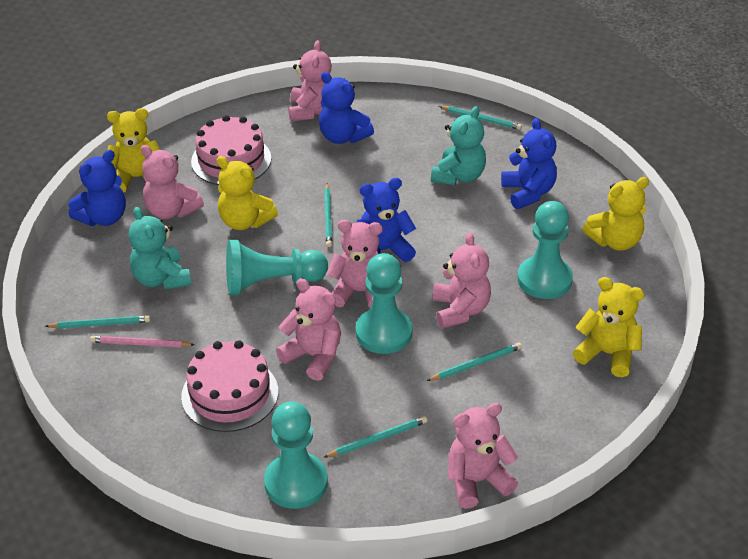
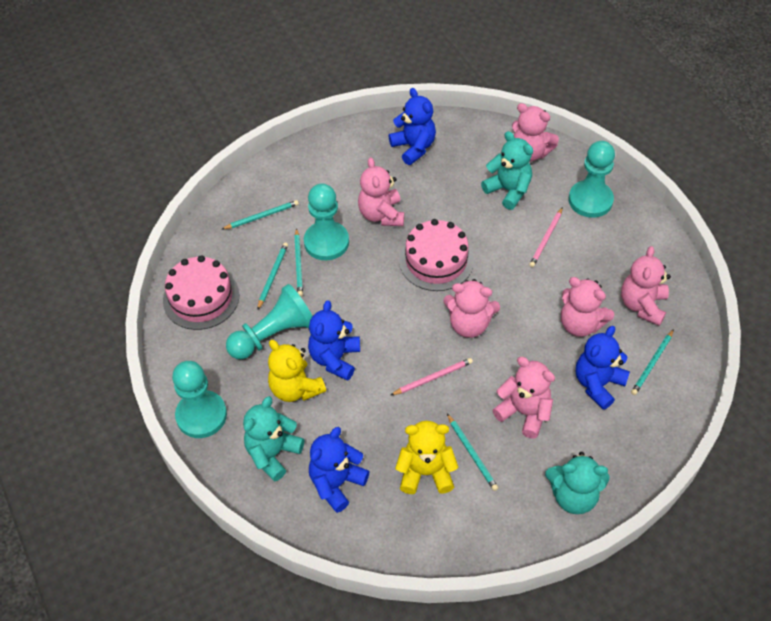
pink pencil: 1 -> 2
turquoise teddy bear: 2 -> 3
yellow teddy bear: 4 -> 2

